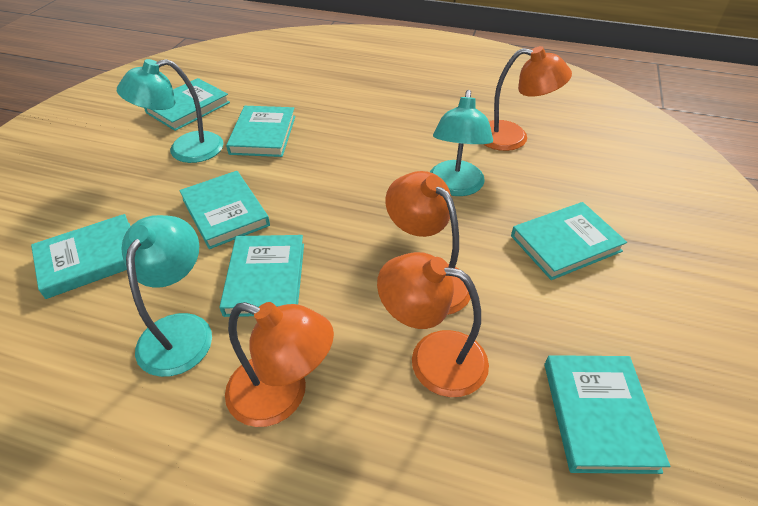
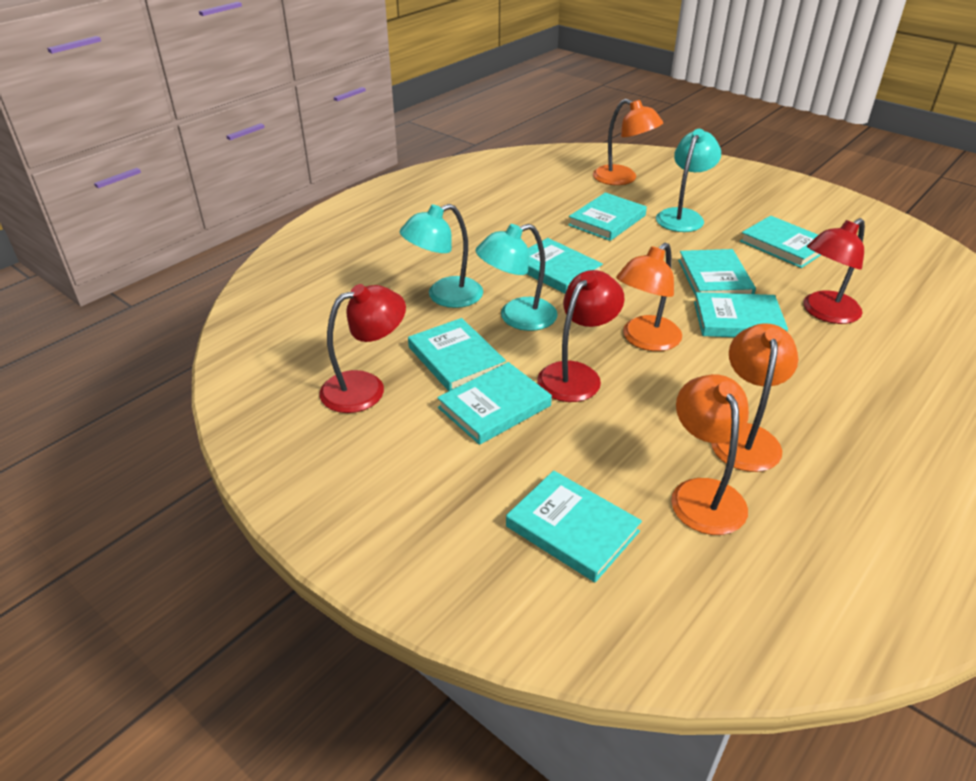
red lamp: 0 -> 3
turquoise book: 7 -> 8

